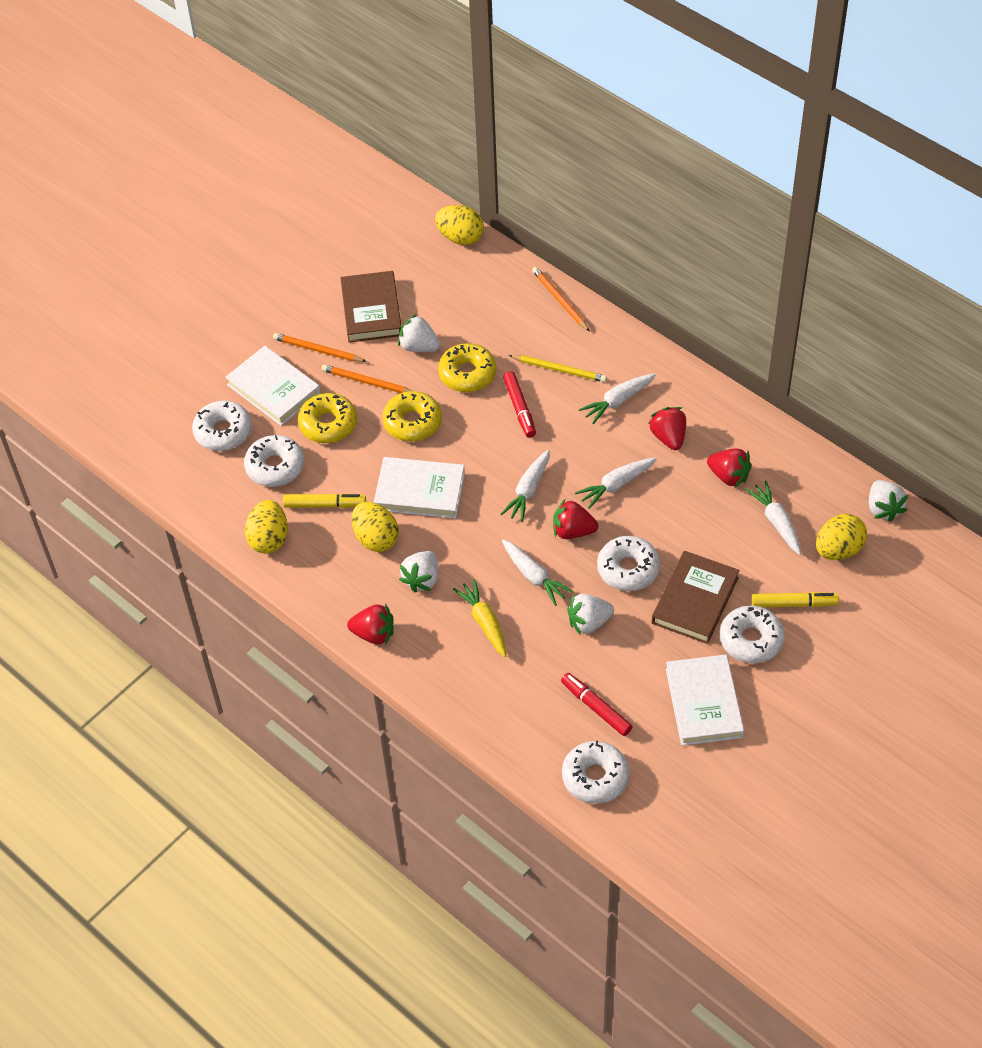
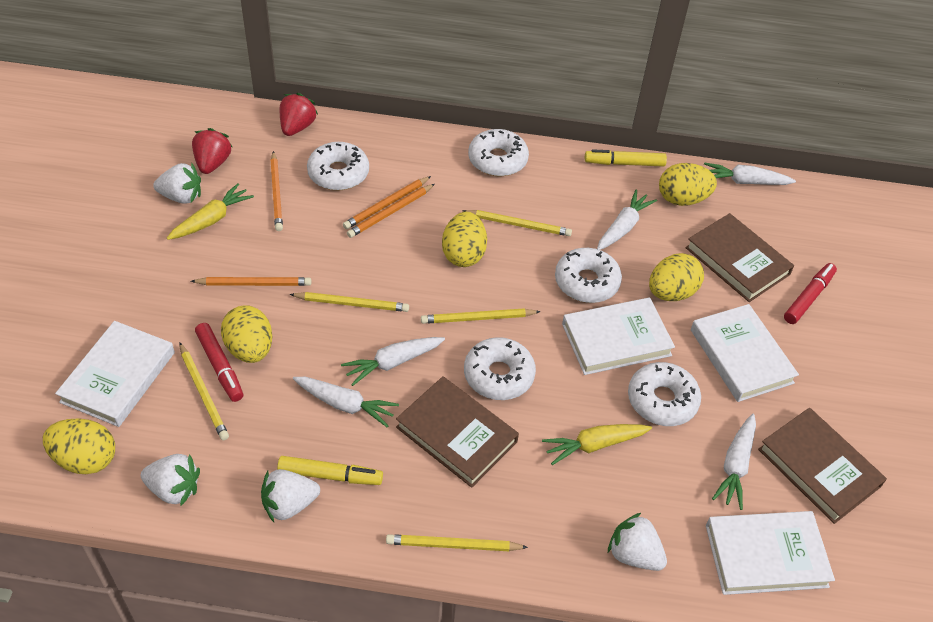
brown book: 2 -> 3
orange pencil: 3 -> 4
red strawberry: 4 -> 2
white book: 3 -> 4
yellow carrot: 1 -> 2
yellow donut: 3 -> 0
yellow egg: 4 -> 5
yellow pencil: 1 -> 5

